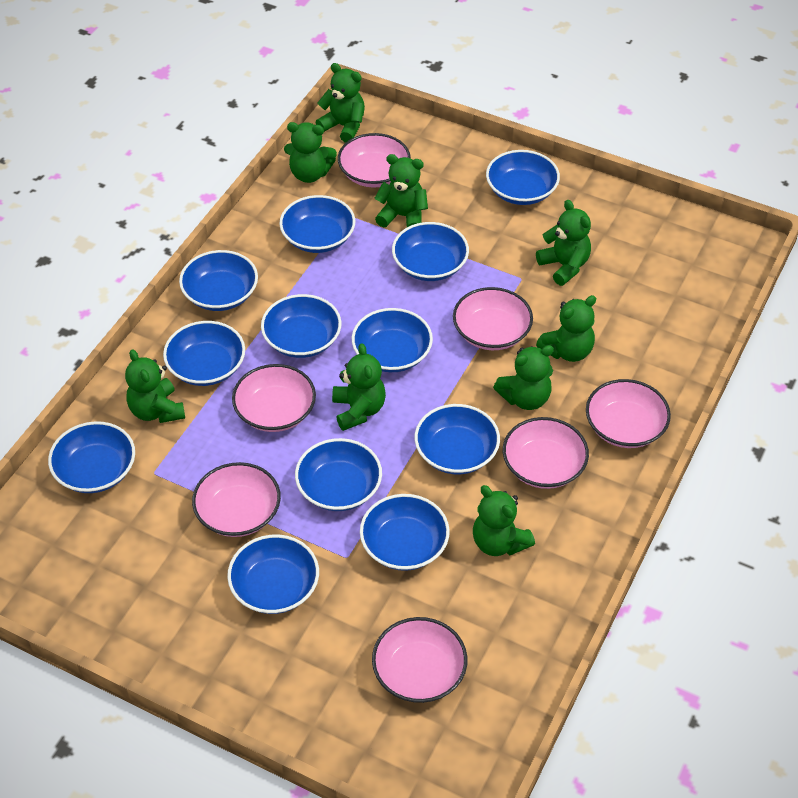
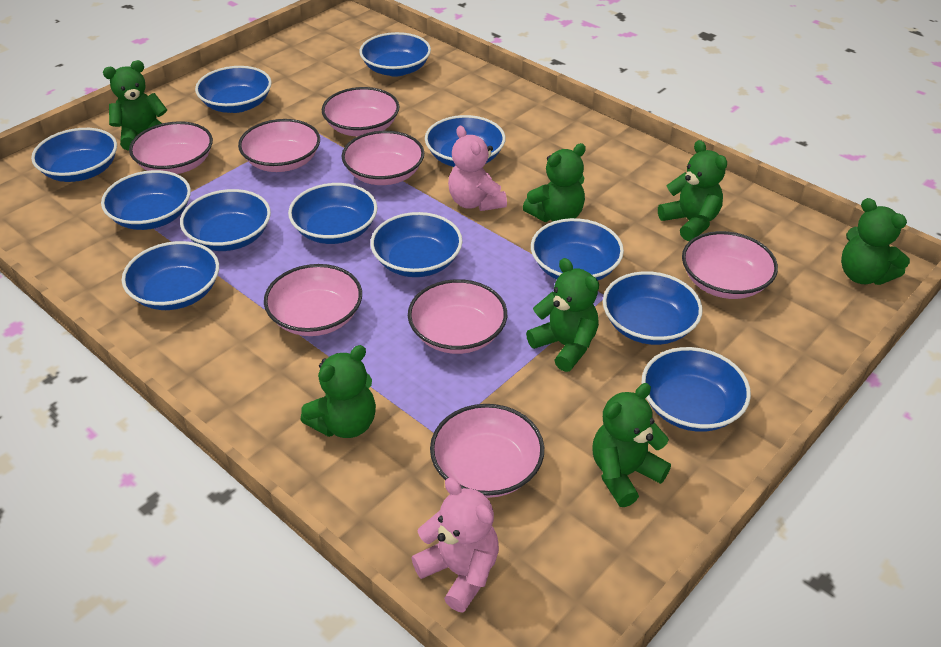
green teddy bear: 9 -> 7
pink bowl: 7 -> 8
pink teddy bear: 0 -> 2

